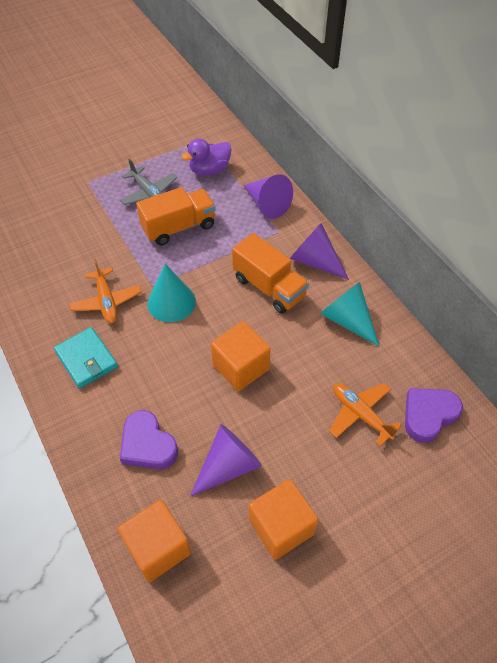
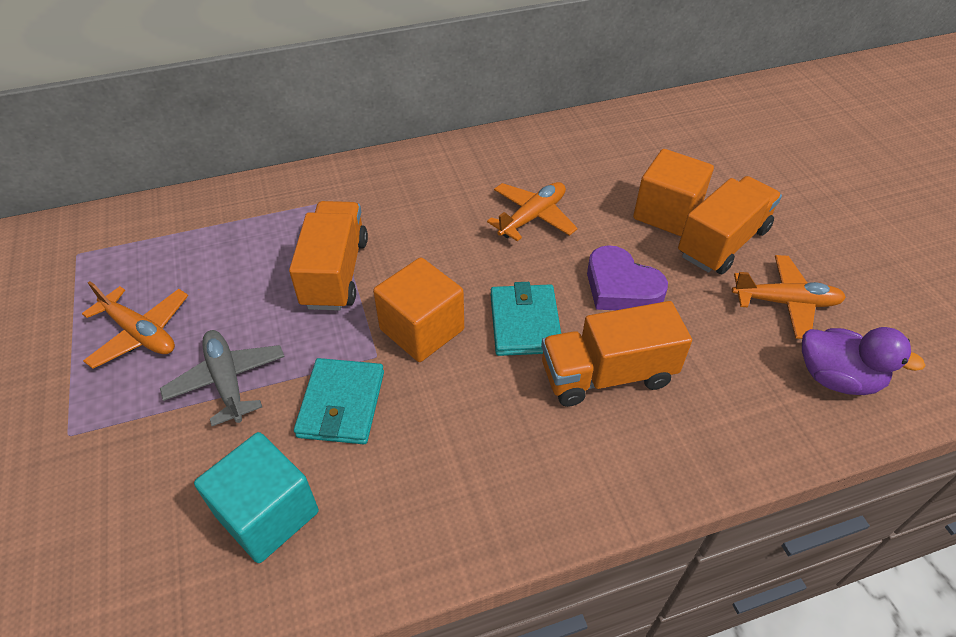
orange cube: 3 -> 2
orange plane: 2 -> 3
orange truck: 2 -> 3
purple cone: 3 -> 0
purple heart: 2 -> 1
turquoise cone: 2 -> 0
turquoise cube: 0 -> 1
turquoise wallet: 1 -> 2

